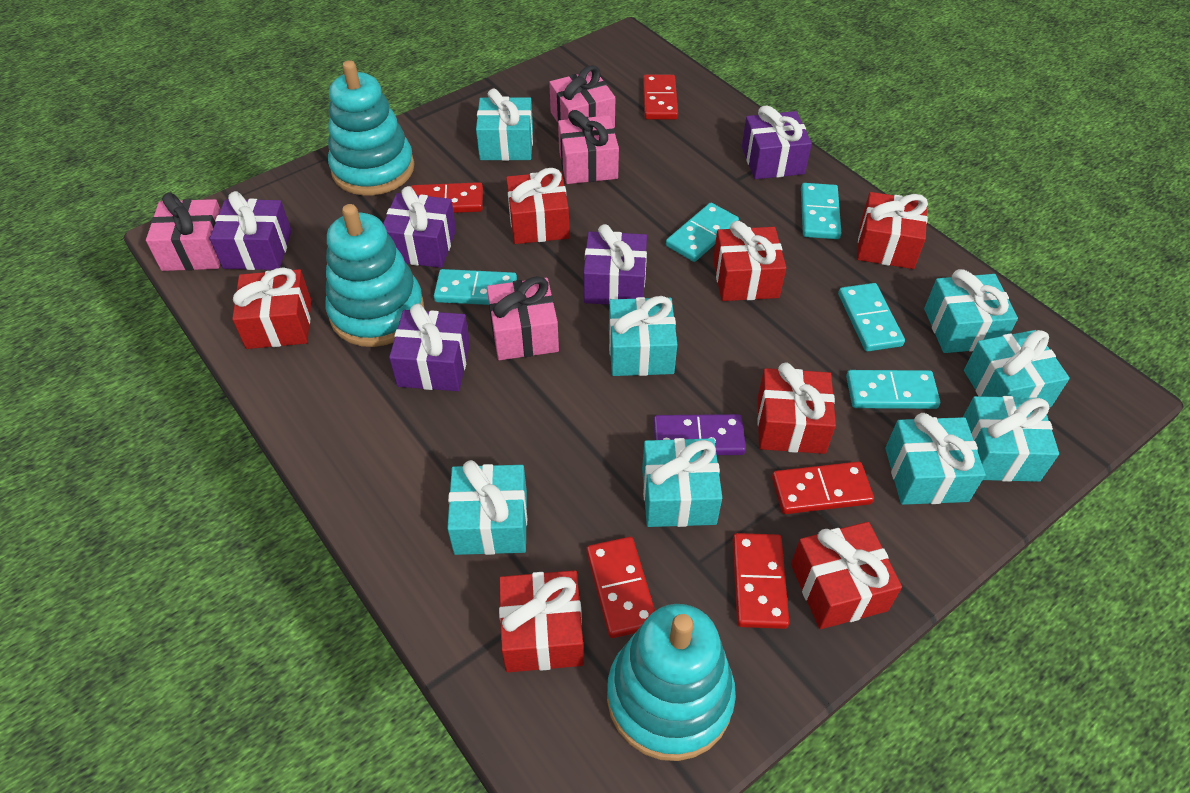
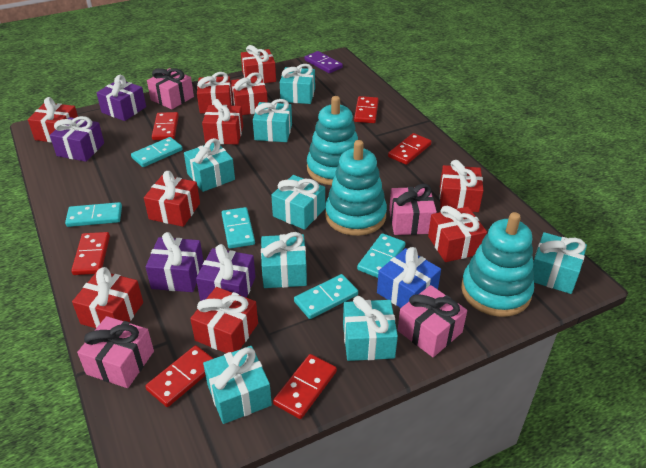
blue gift: 0 -> 1
purple gift: 5 -> 4
red domino: 5 -> 6
red gift: 7 -> 10

